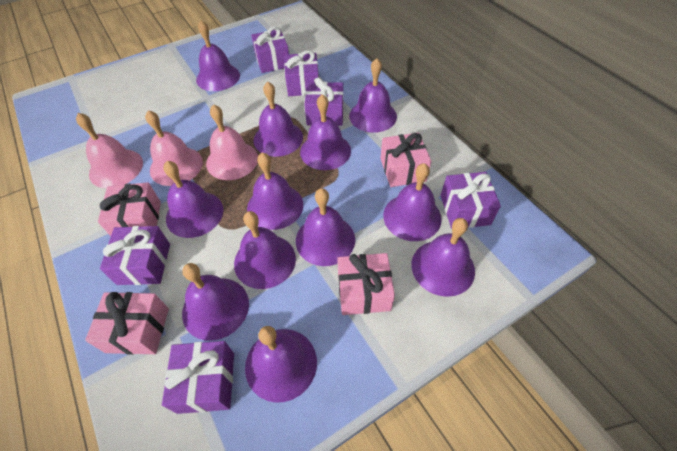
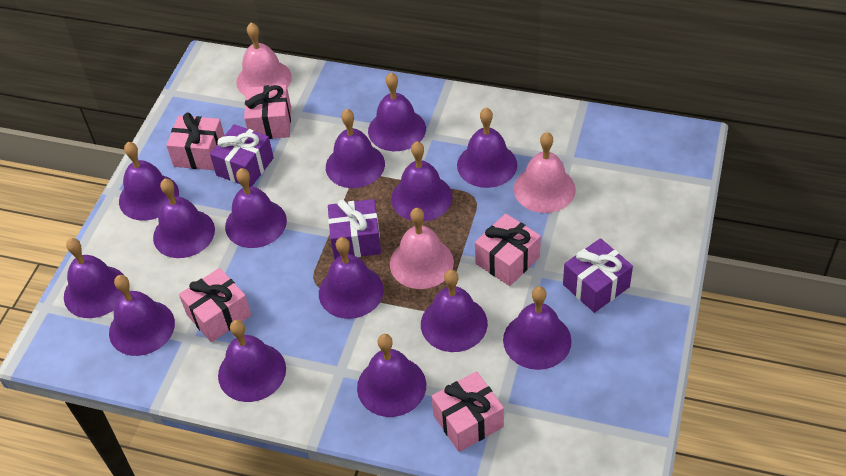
pink gift: 4 -> 5
purple bell: 12 -> 14
purple gift: 6 -> 3

